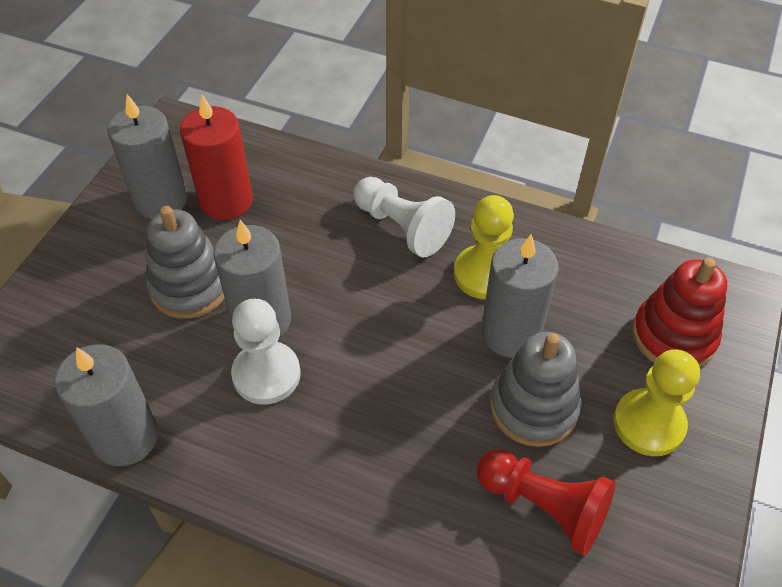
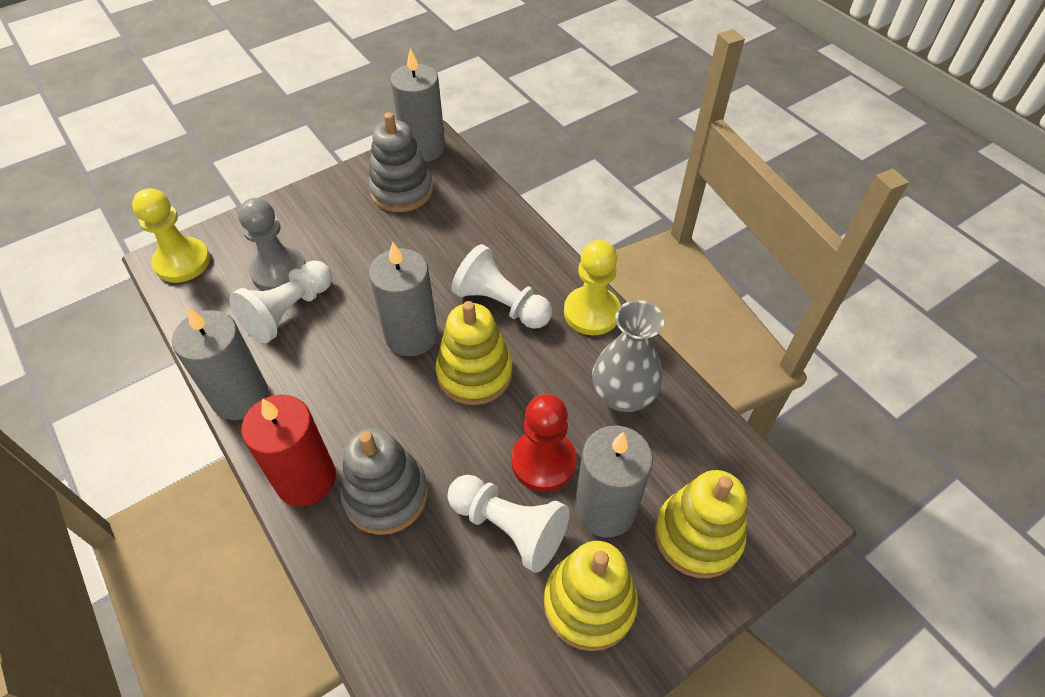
grey pawn: 0 -> 1
grey vase: 0 -> 1
red stacking toy: 1 -> 0
white pawn: 2 -> 3
yellow stacking toy: 0 -> 3

